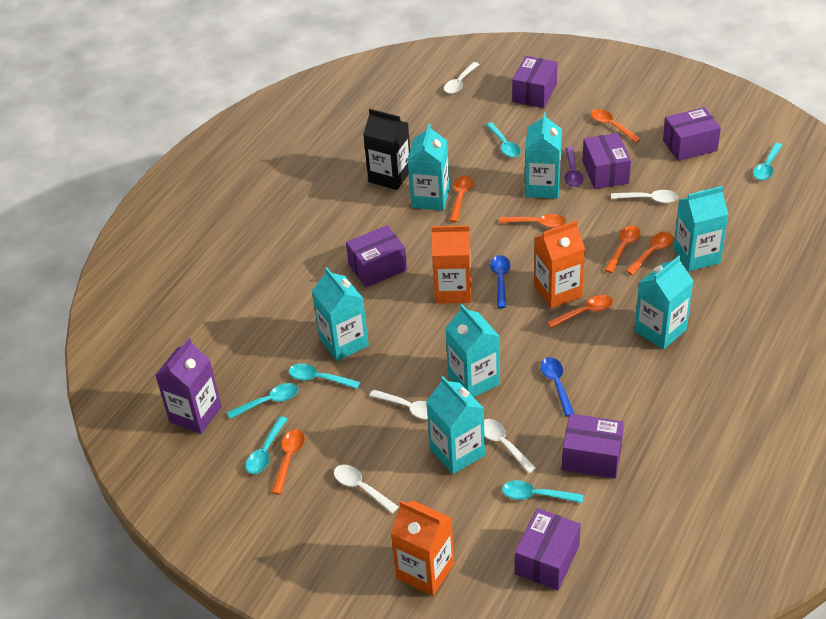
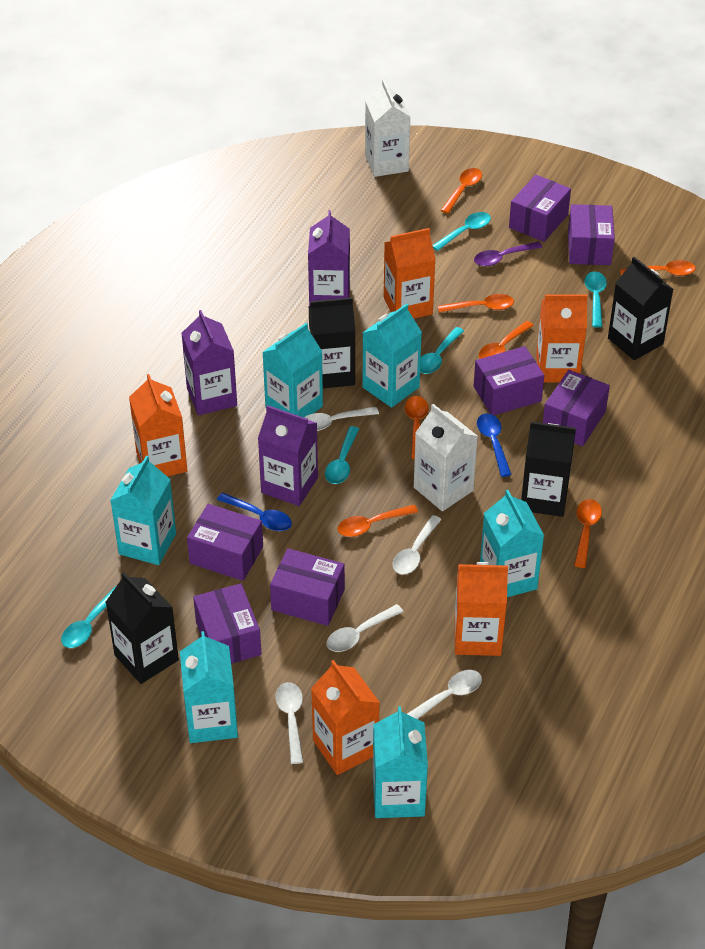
black carton: 1 -> 4
orange carton: 3 -> 5
purple box: 6 -> 7
purple carton: 1 -> 3
turquoise carton: 7 -> 6
turquoise spoon: 6 -> 5
white carton: 0 -> 2

